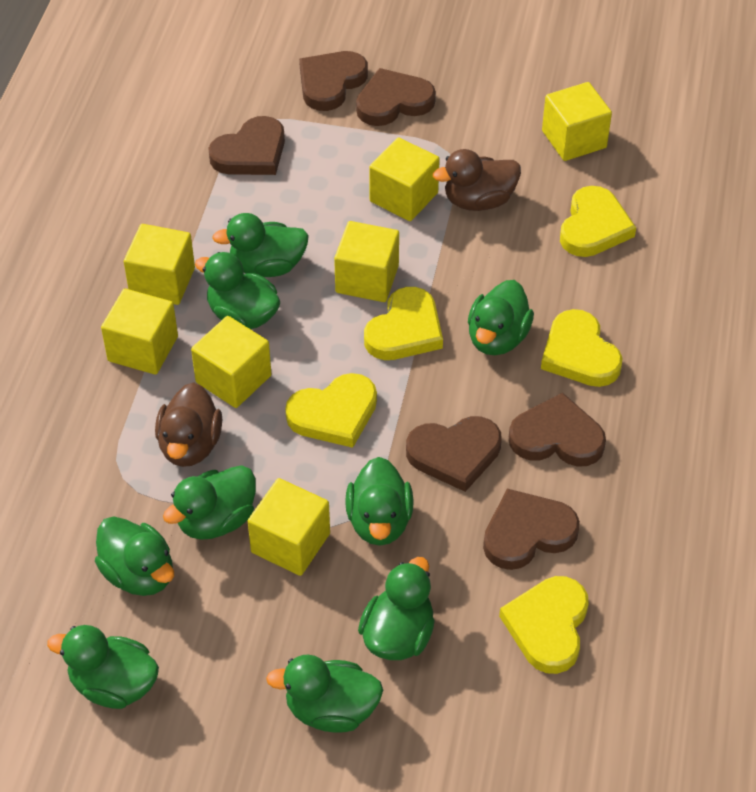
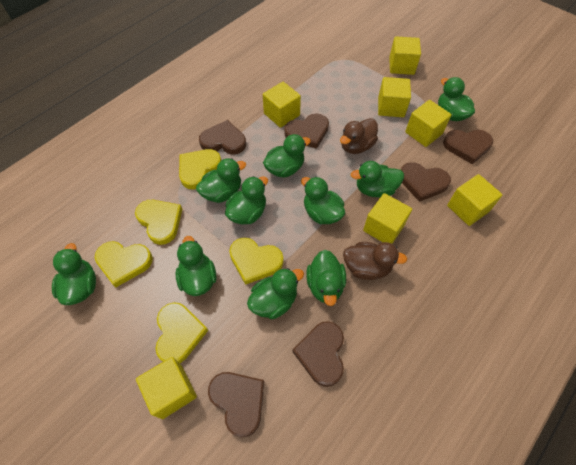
green duck: 9 -> 10

